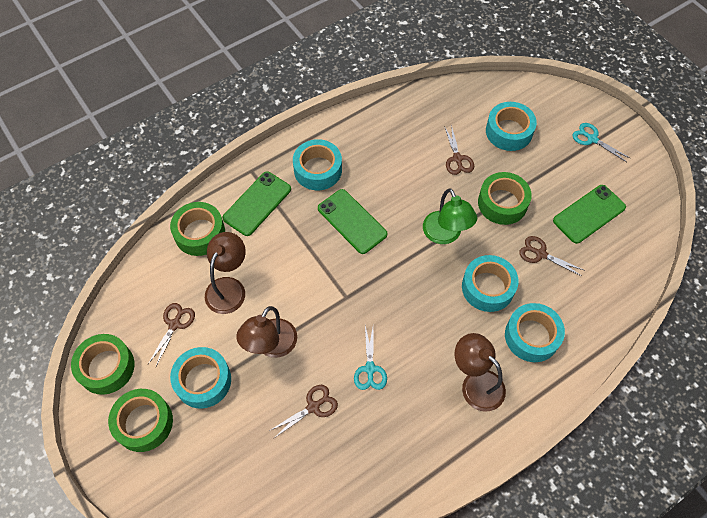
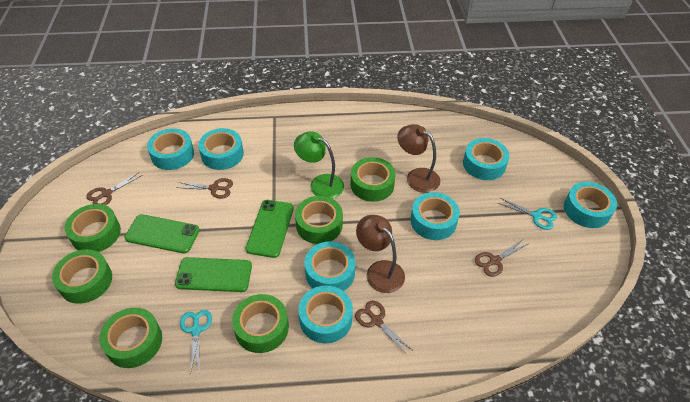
brown lamp: 3 -> 2
green tape: 4 -> 6
turquoise tape: 5 -> 7

